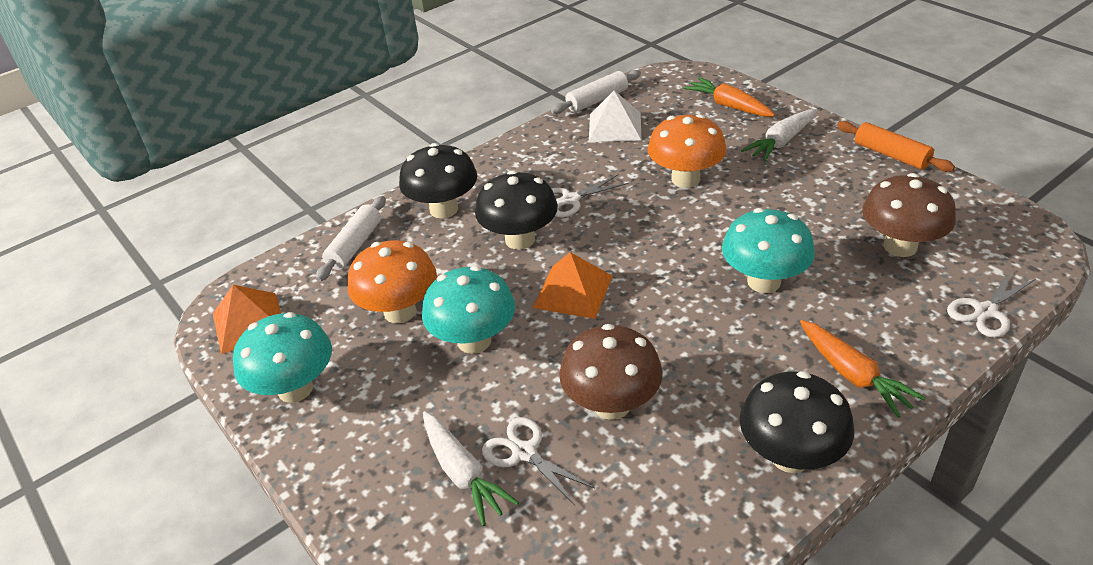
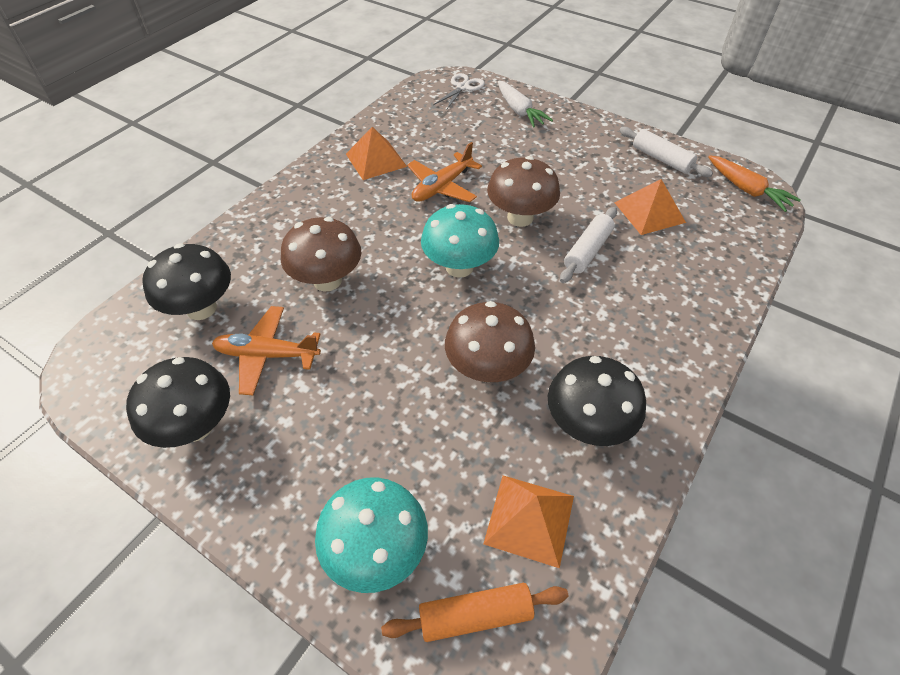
brown mushroom: 2 -> 3
orange carrot: 2 -> 1
orange mushroom: 2 -> 0
orange plane: 0 -> 2
orange pyramid: 2 -> 3
turquoise mushroom: 3 -> 2
white carrot: 2 -> 1
white pyramid: 1 -> 0
white scissors: 3 -> 1

